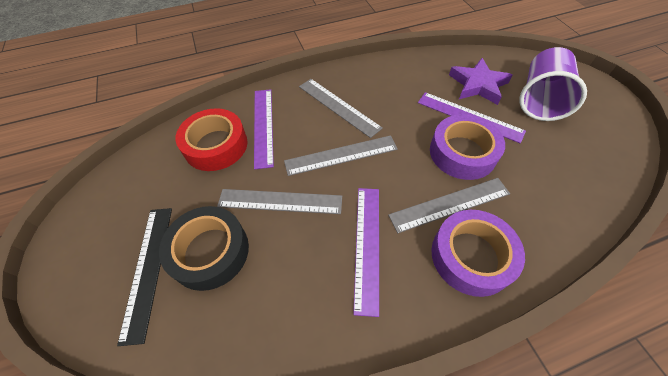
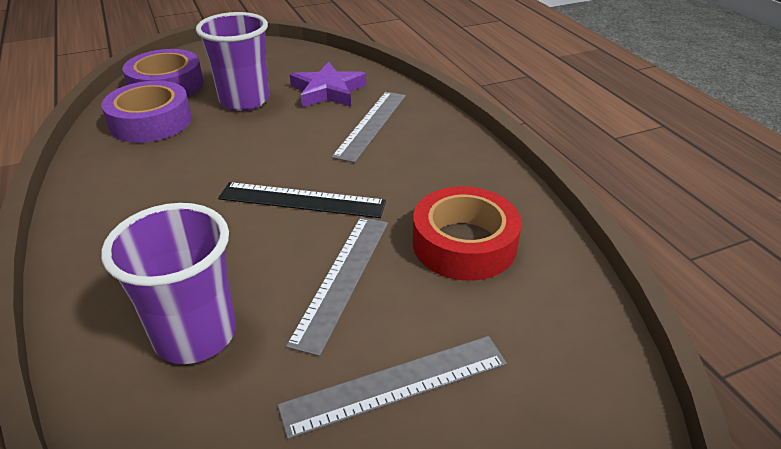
black tape: 1 -> 0
grey ruler: 4 -> 3
purple cup: 1 -> 2
purple ruler: 3 -> 0

